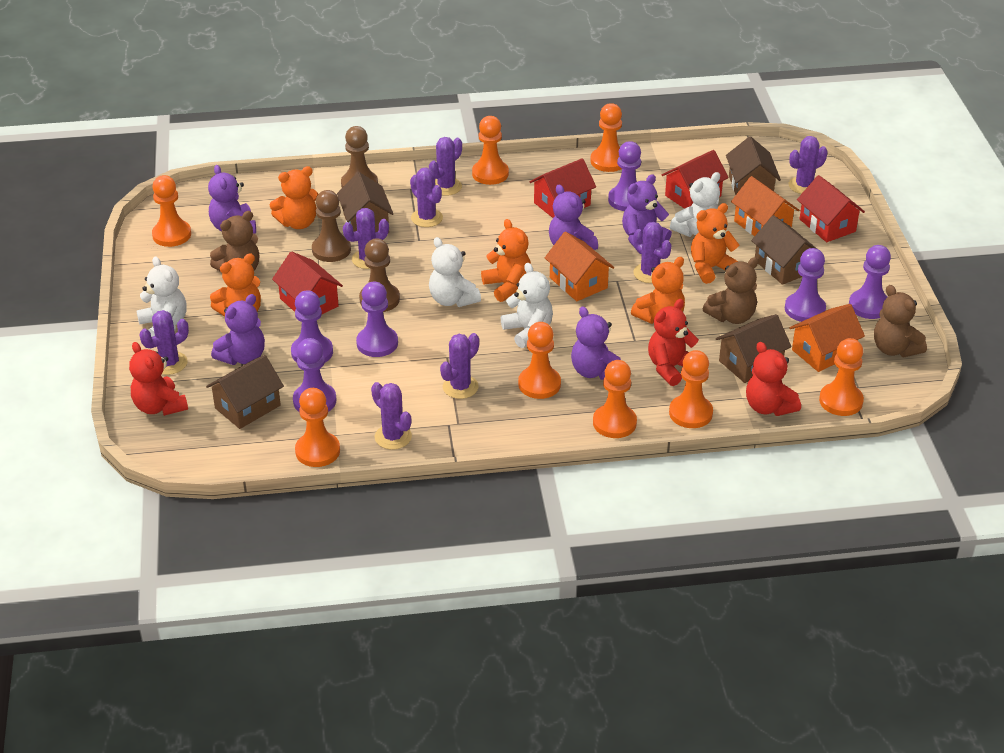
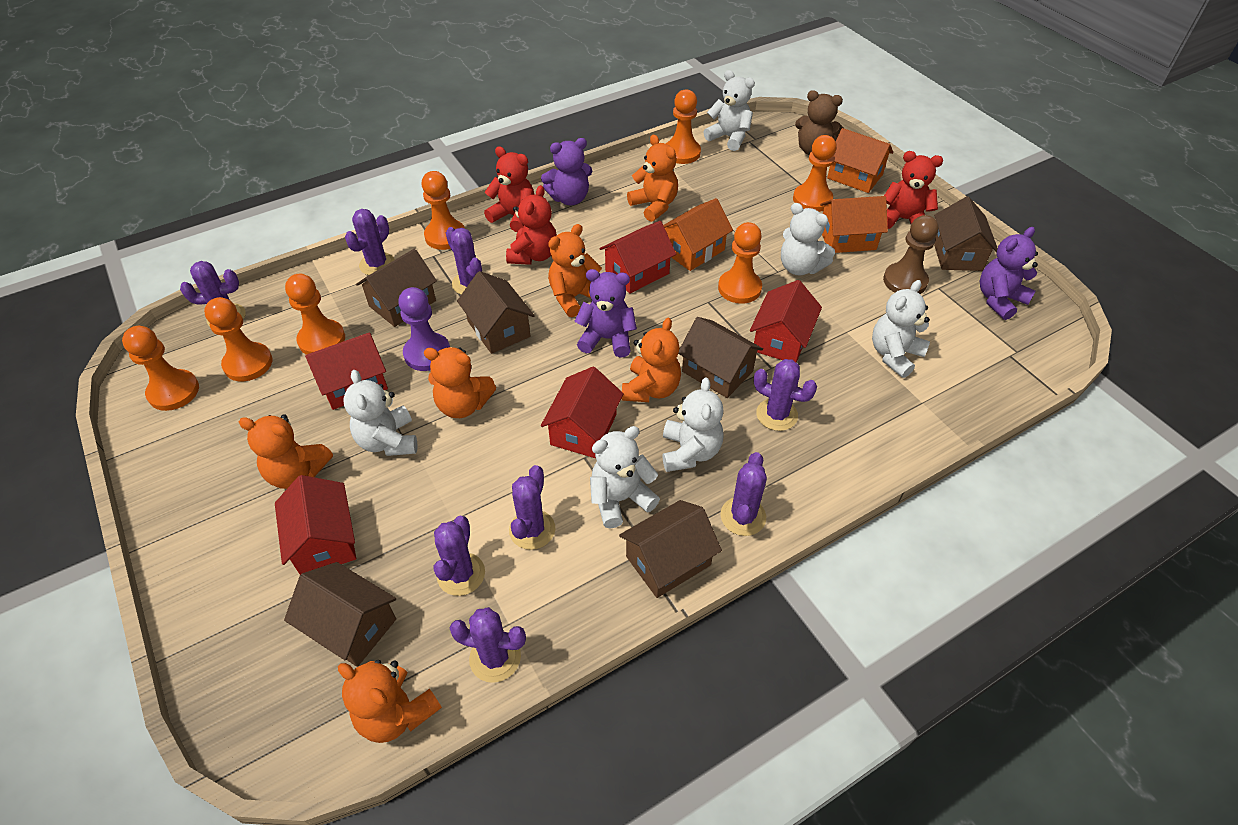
brown house: 5 -> 6
brown pawn: 3 -> 1
brown teddy bear: 3 -> 1
orange pawn: 8 -> 7
orange teddy bear: 5 -> 6
purple pawn: 6 -> 1
purple teddy bear: 5 -> 3
red house: 4 -> 5
white teddy bear: 4 -> 6

